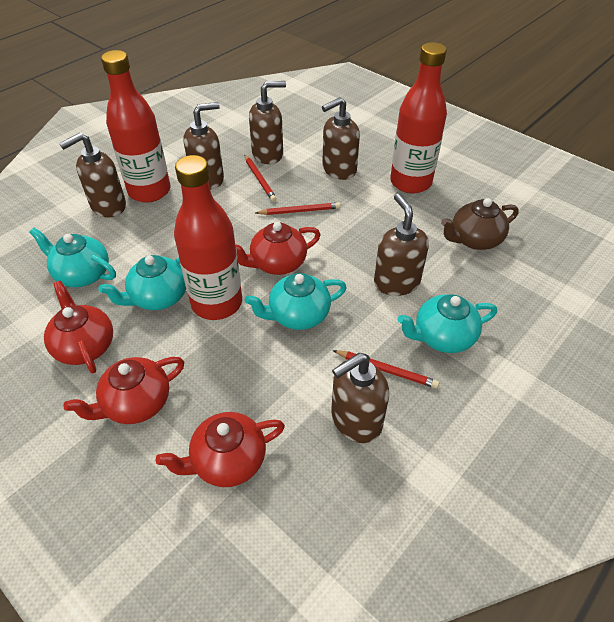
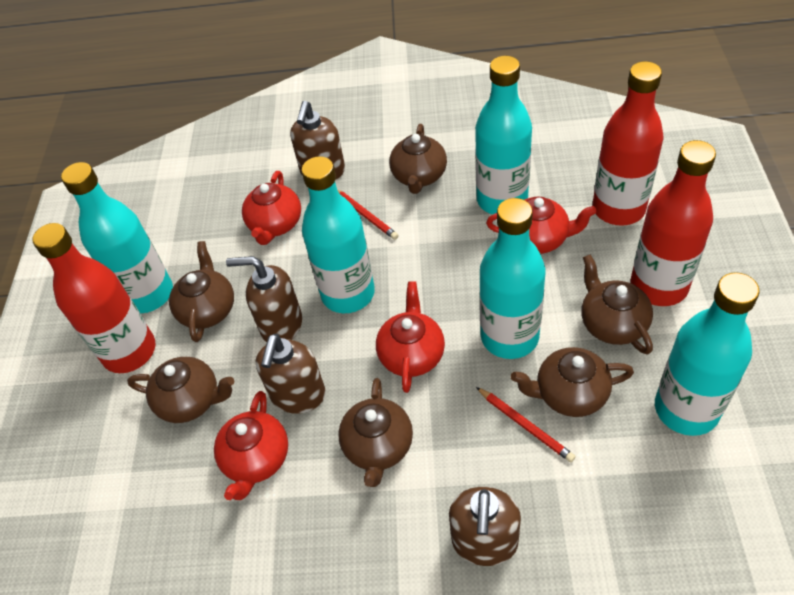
brown soap dispenser: 6 -> 4
brown teapot: 1 -> 6
red pencil: 3 -> 2
turquoise bottle: 0 -> 5
turquoise teapot: 4 -> 0

